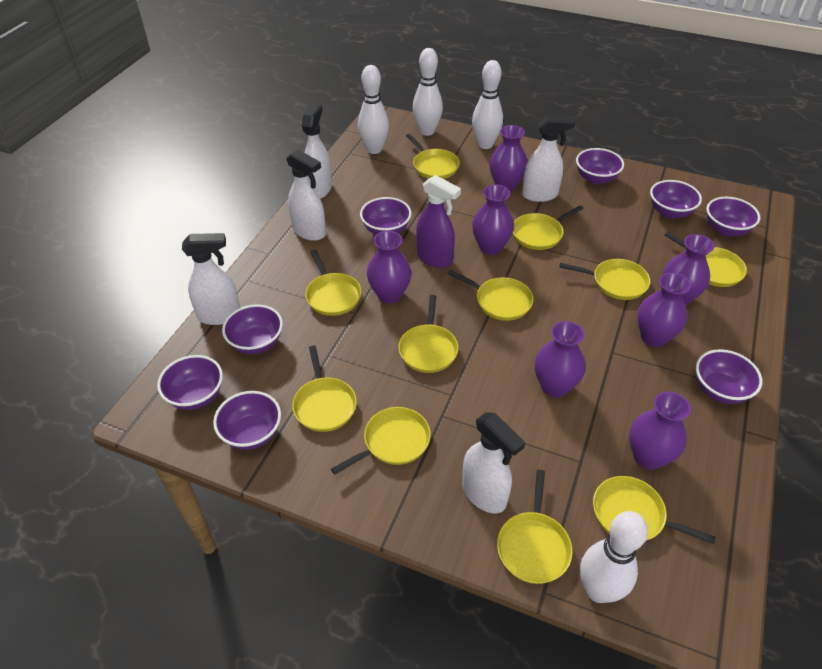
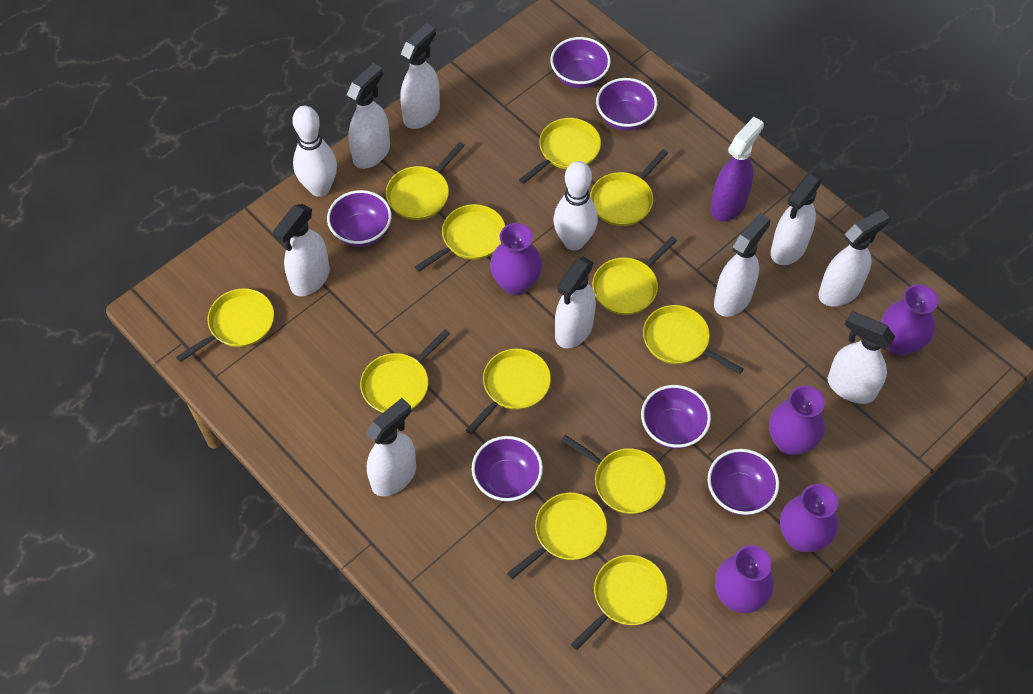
purple bowl: 8 -> 6
purple vase: 7 -> 5
white bowling pin: 4 -> 2
white spray bottle: 5 -> 9
yellow pan: 11 -> 12

